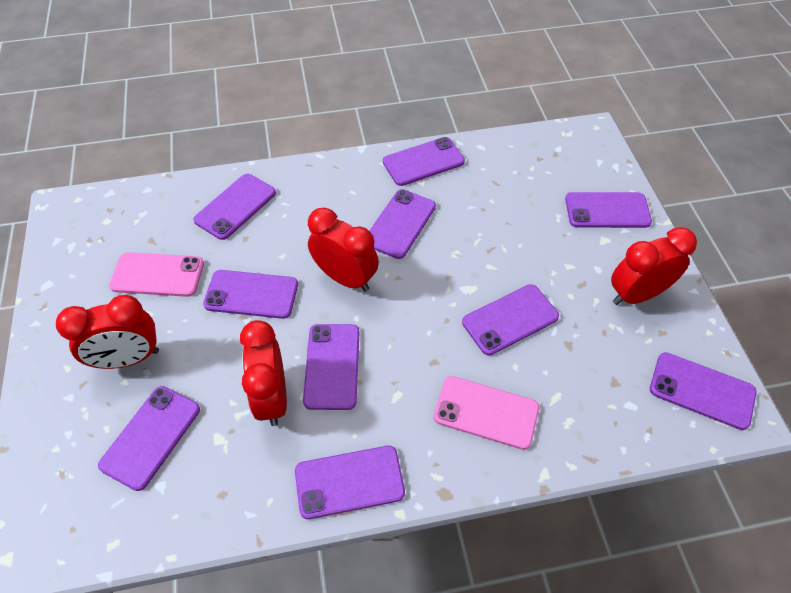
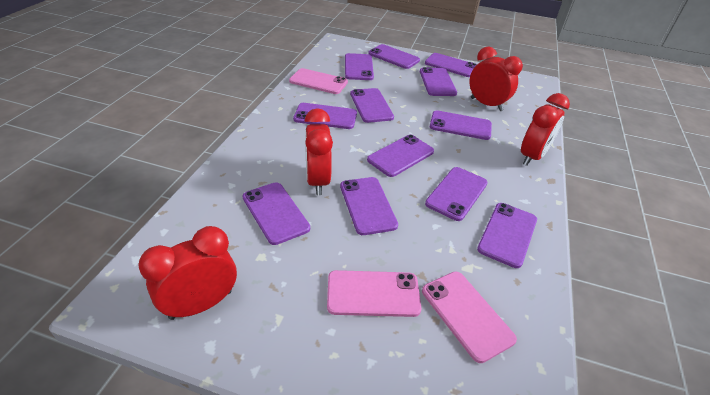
pink phone: 2 -> 3
purple phone: 10 -> 12

